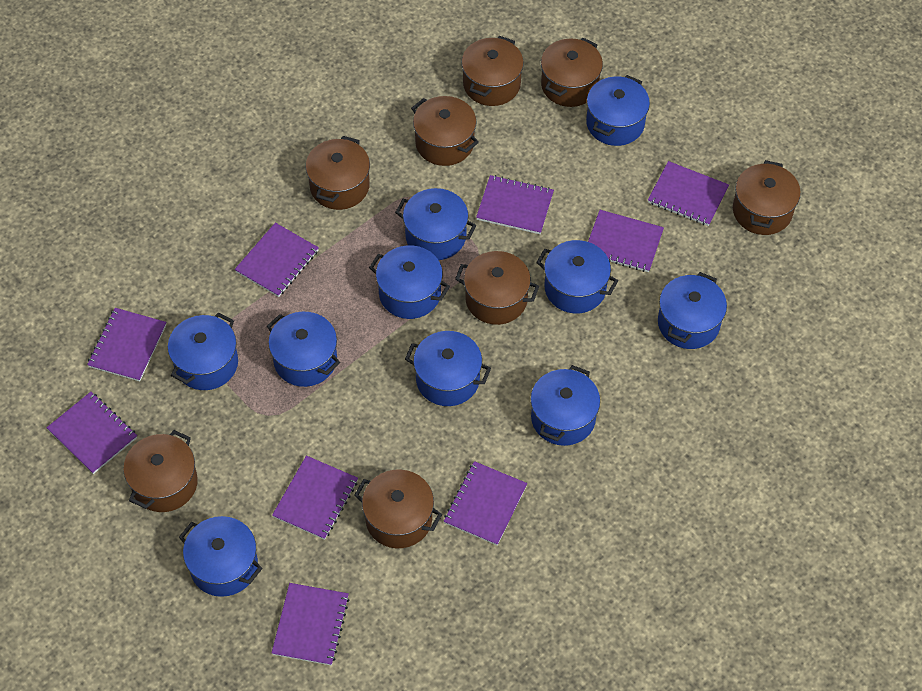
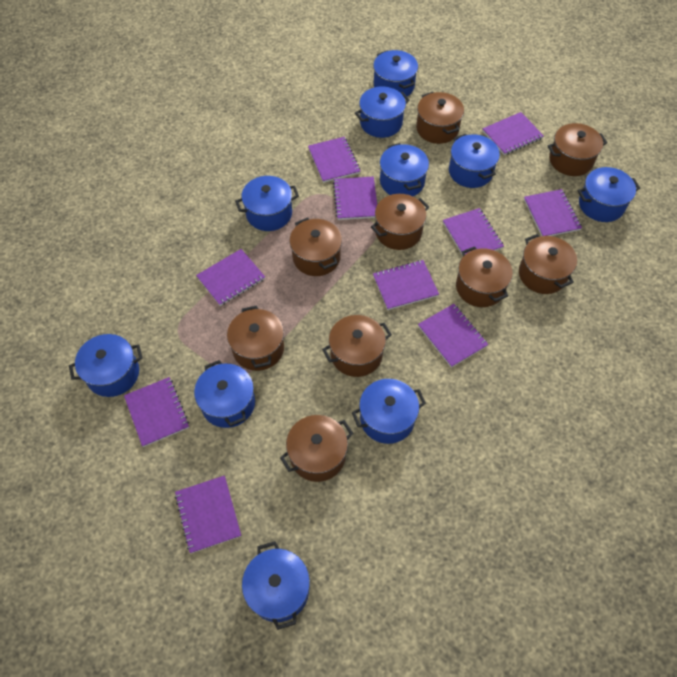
brown pot: 8 -> 9
purple notebook: 9 -> 10

